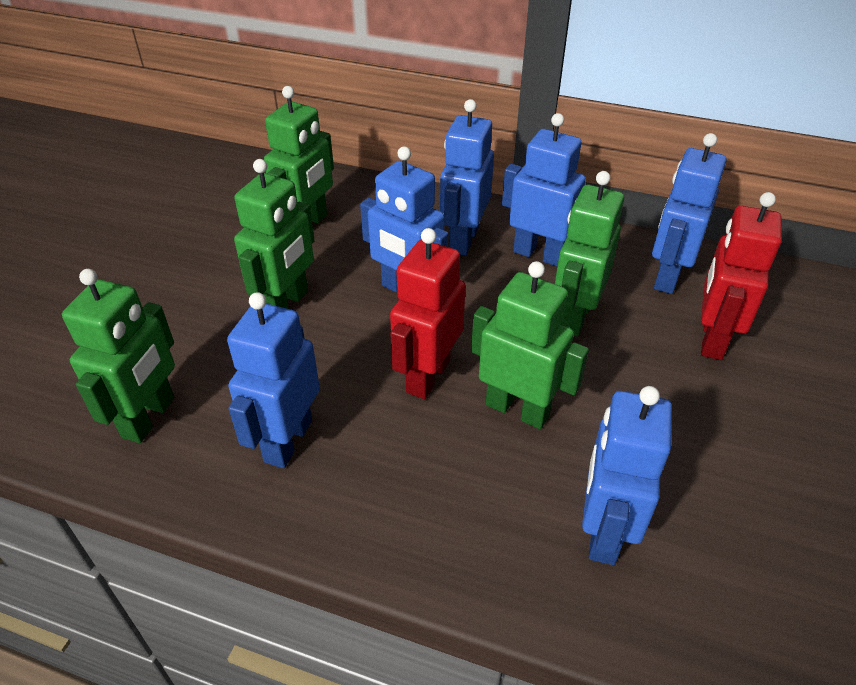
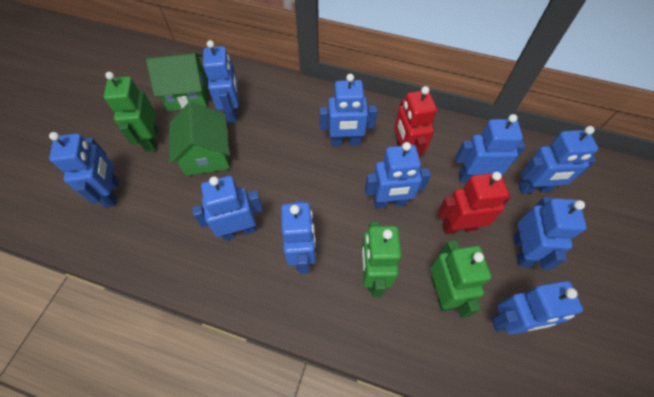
blue robot: 6 -> 10
green house: 0 -> 2
green robot: 5 -> 3

